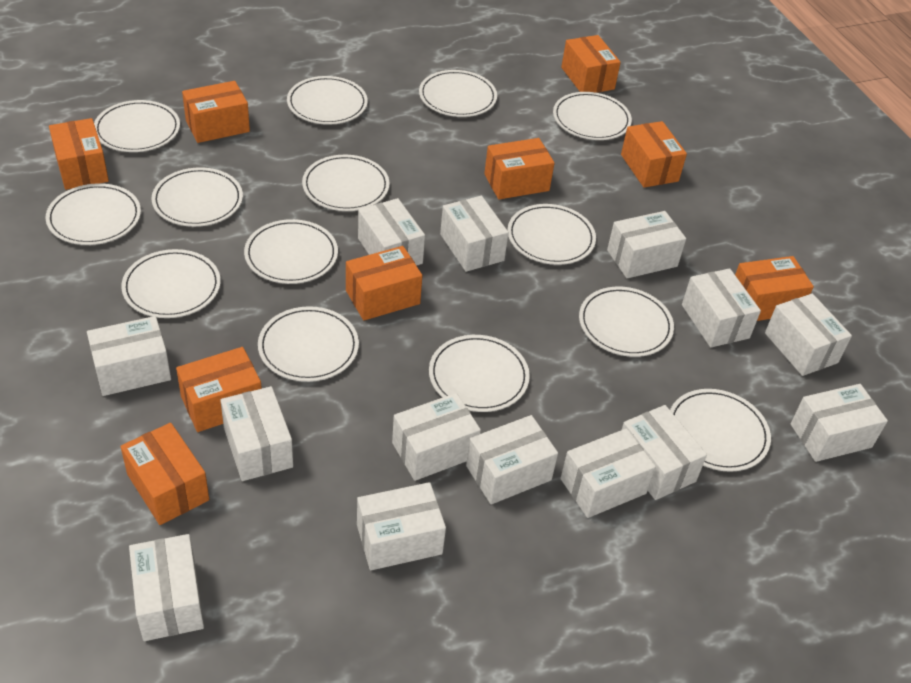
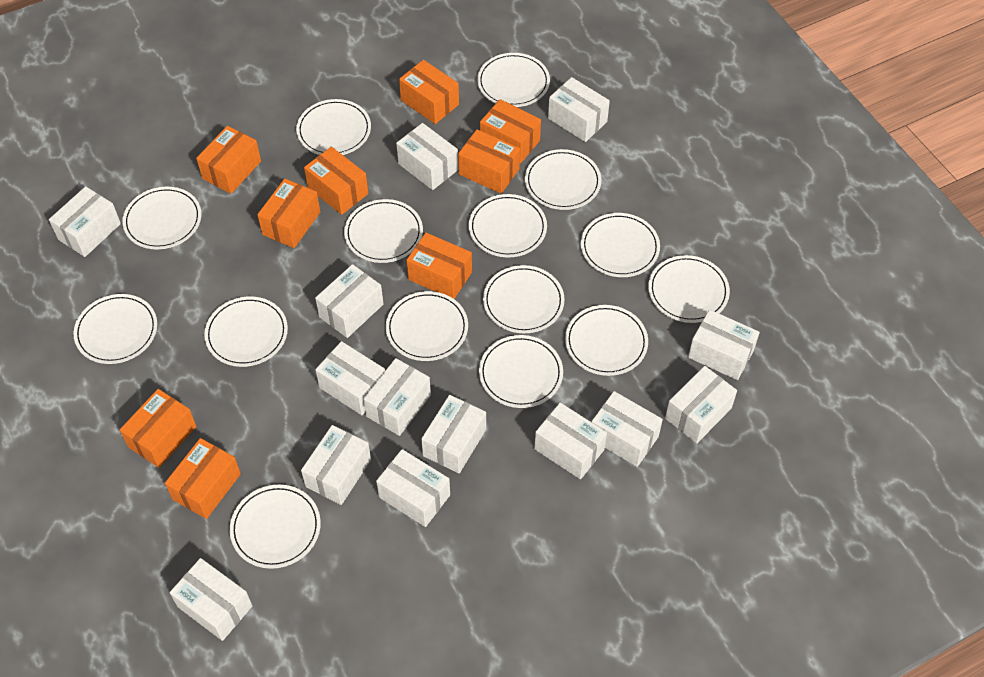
white plate: 14 -> 15

